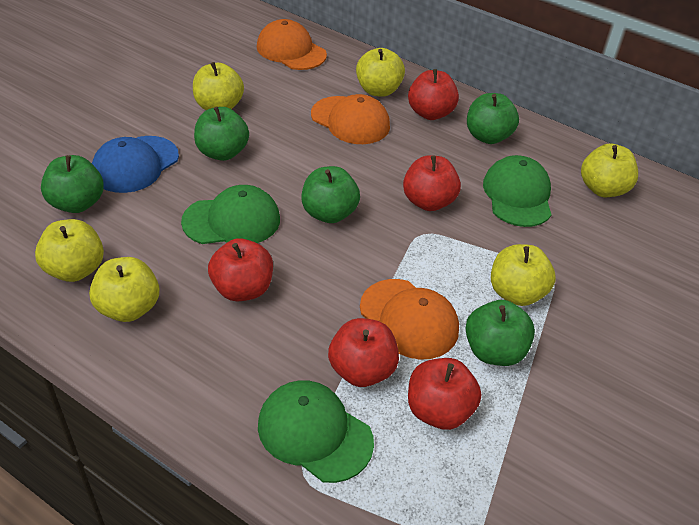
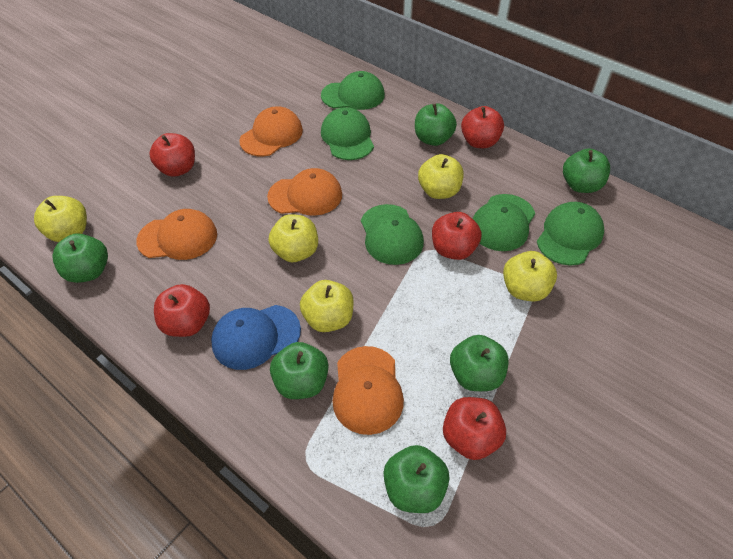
green apple: 5 -> 6
green cap: 3 -> 5
orange cap: 3 -> 4
yellow apple: 6 -> 5

